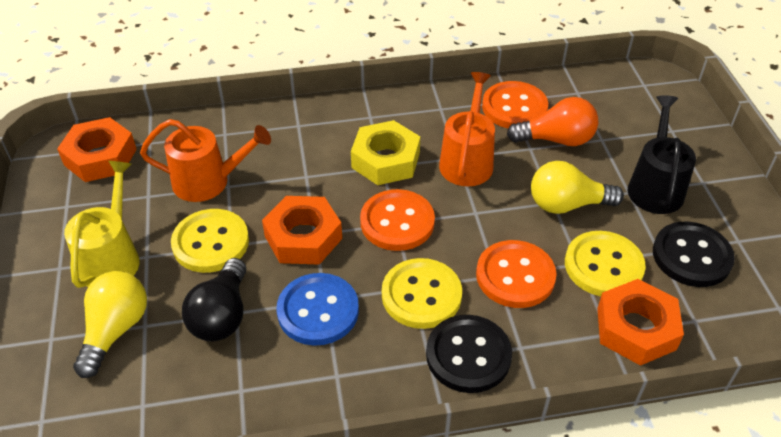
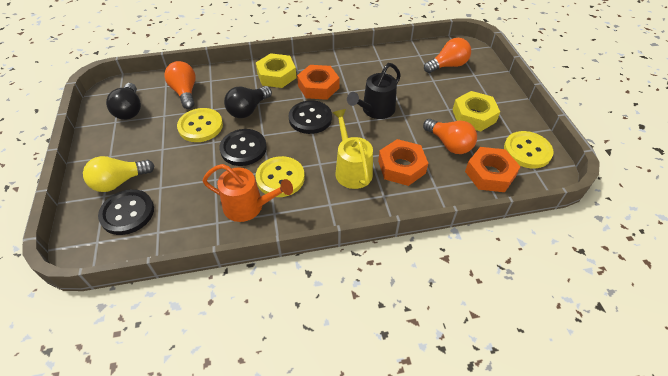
black button: 2 -> 3
black light bulb: 1 -> 2
blue button: 1 -> 0
orange button: 3 -> 0
orange light bulb: 1 -> 3
orange watering can: 2 -> 1
yellow light bulb: 2 -> 1
yellow nut: 1 -> 2

